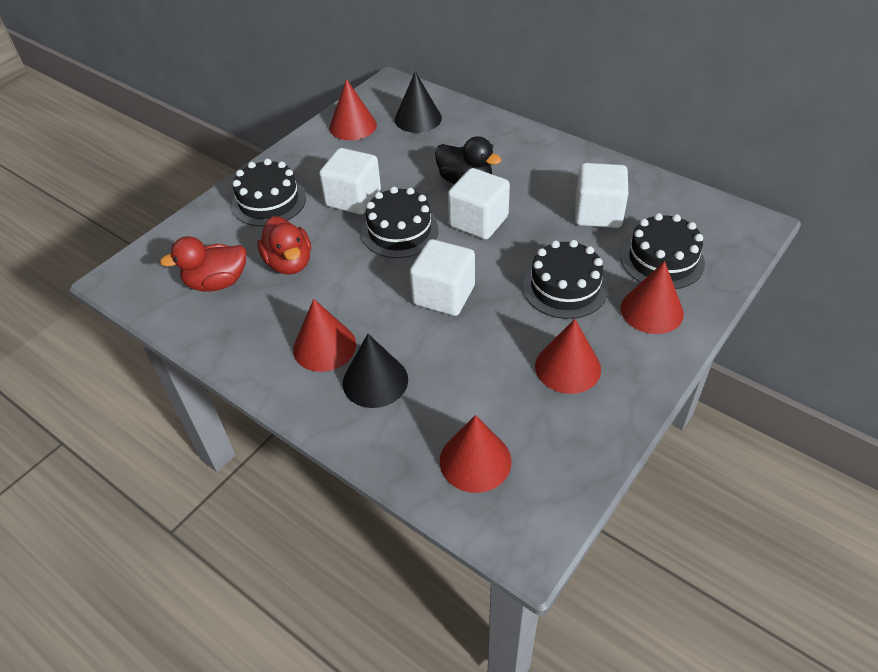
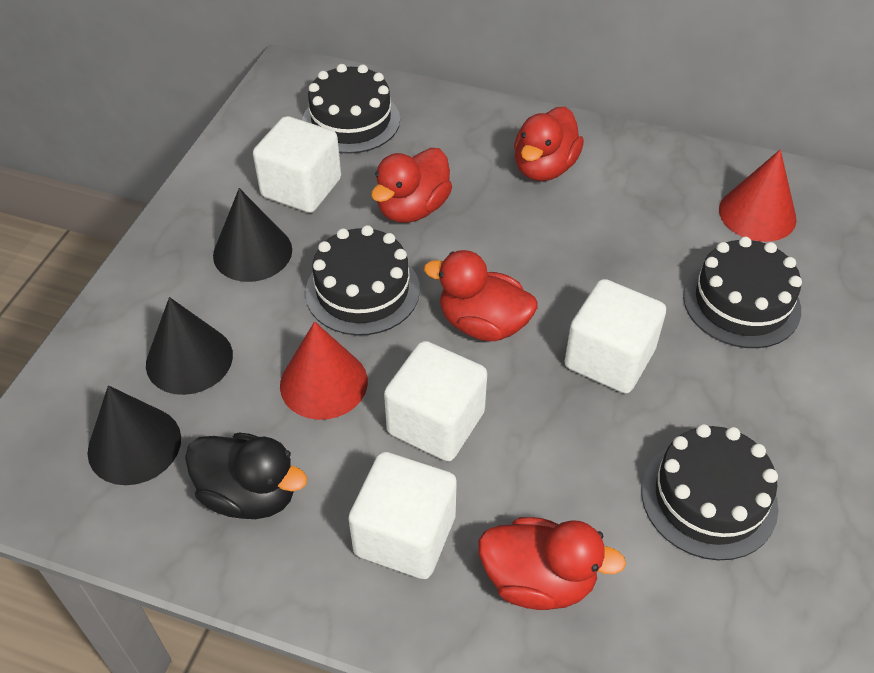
black cone: 2 -> 3
red cone: 5 -> 2
red duck: 2 -> 4

